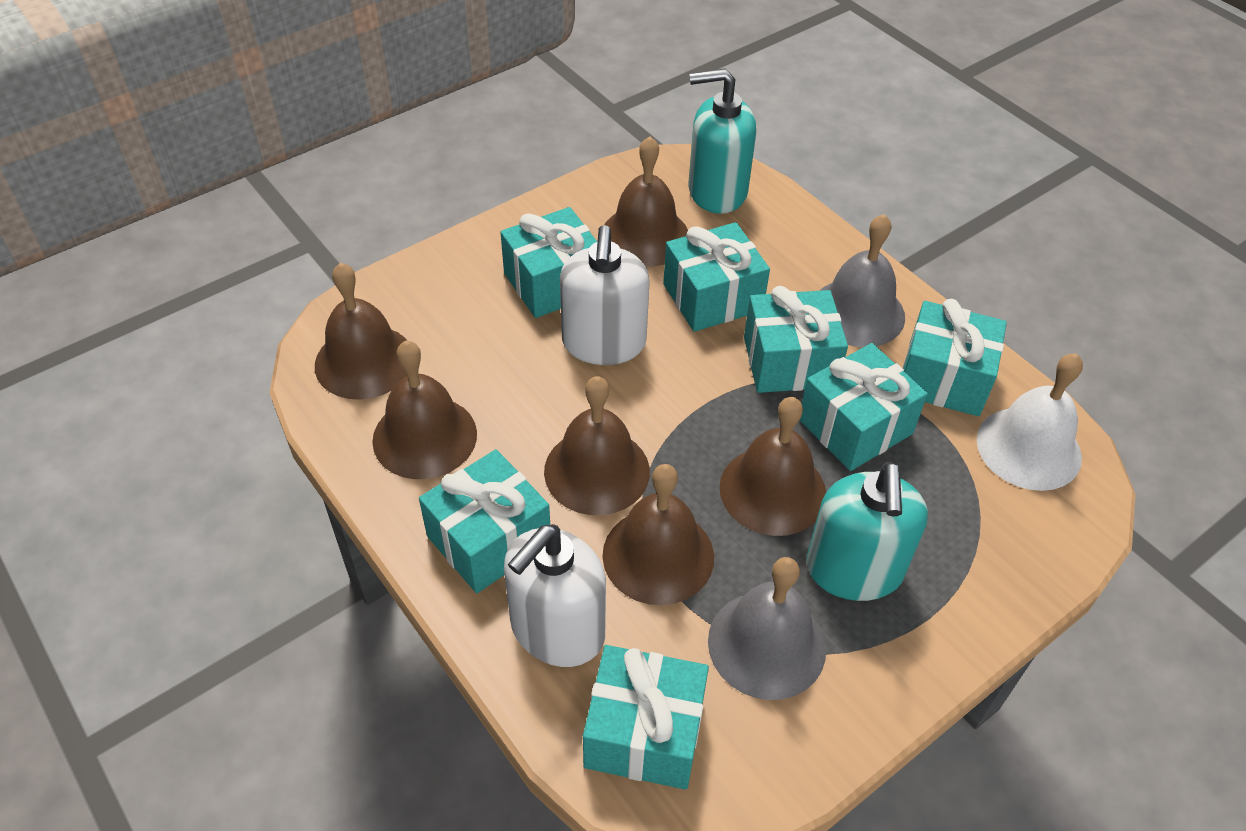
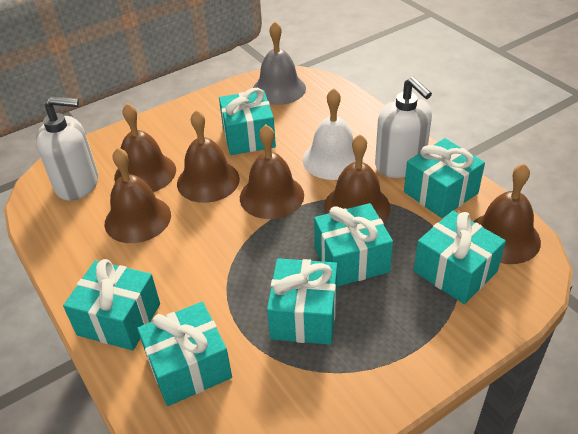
grey bell: 2 -> 1
turquoise soap dispenser: 2 -> 0

